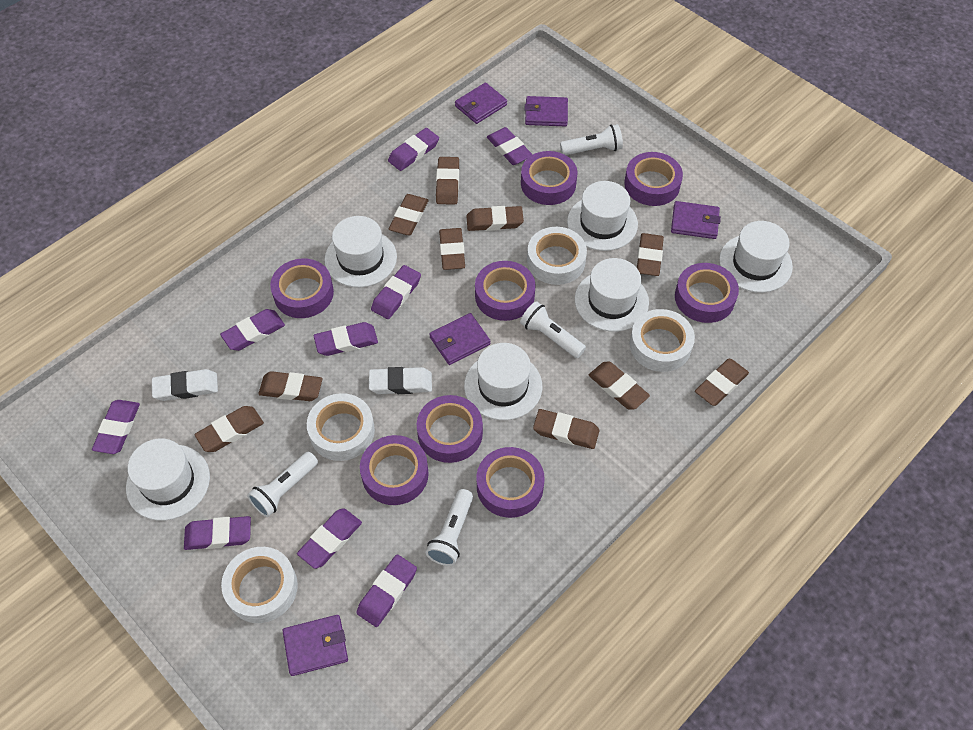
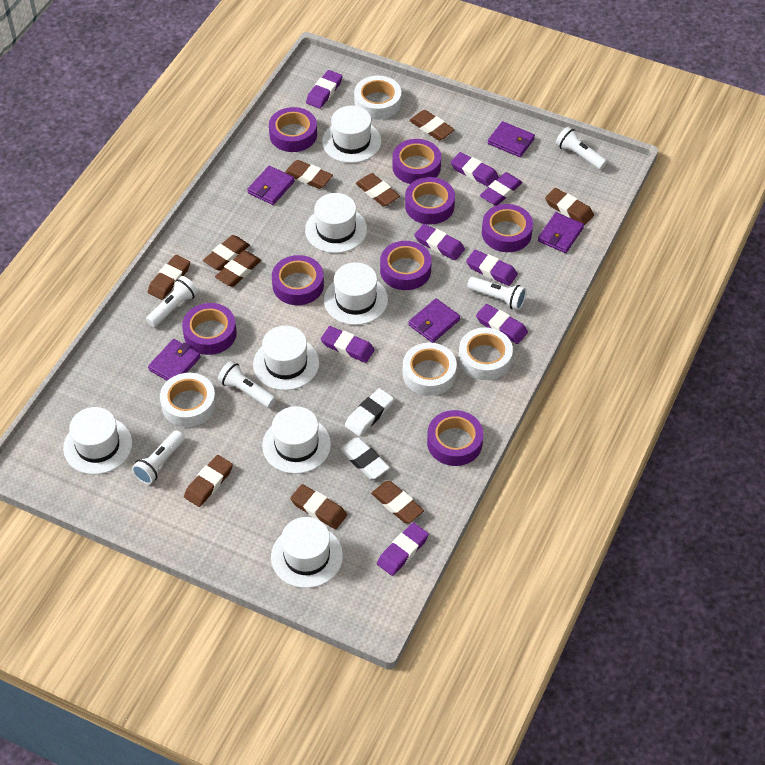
purple eraser: 9 -> 8
white flashlight: 4 -> 5
white hat: 6 -> 7

